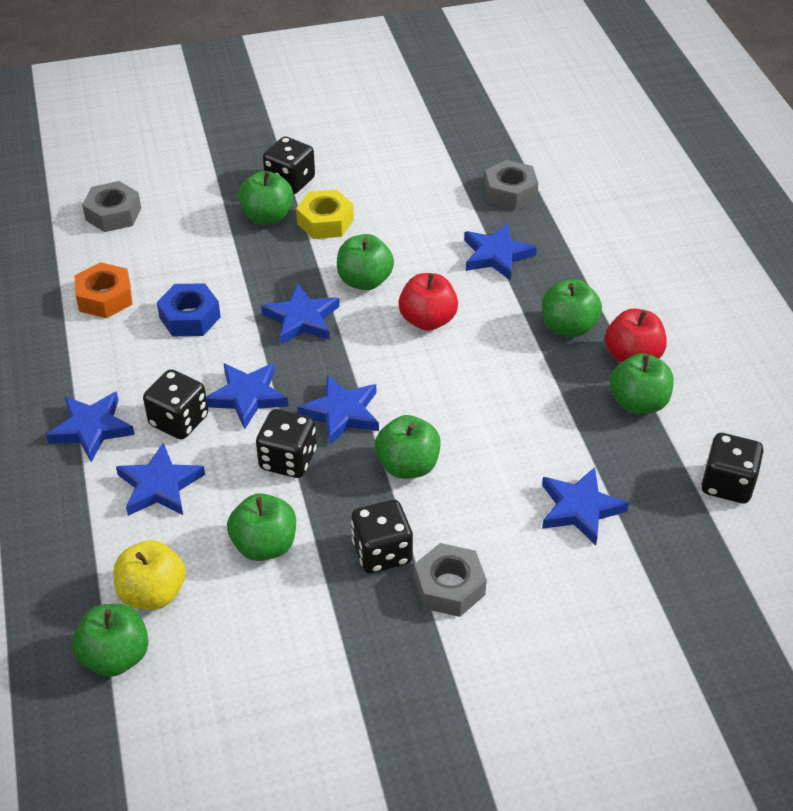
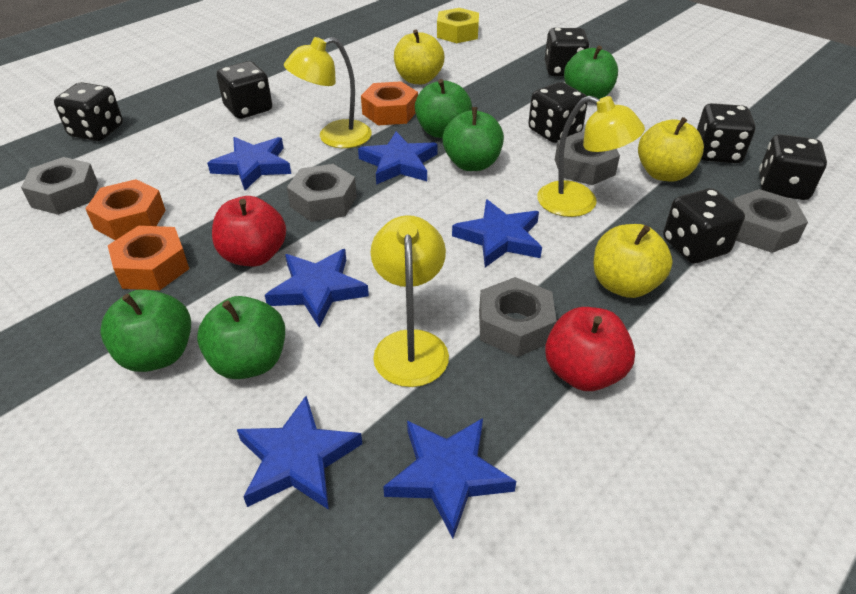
black dice: 5 -> 7
blue nut: 1 -> 0
blue star: 7 -> 6
green apple: 7 -> 5
grey nut: 3 -> 5
orange nut: 1 -> 3
yellow apple: 1 -> 3
yellow lamp: 0 -> 3

